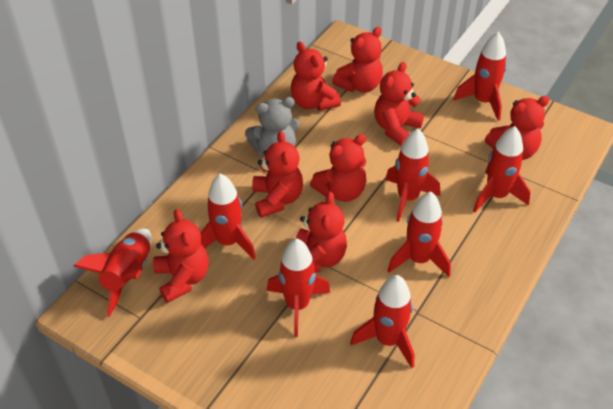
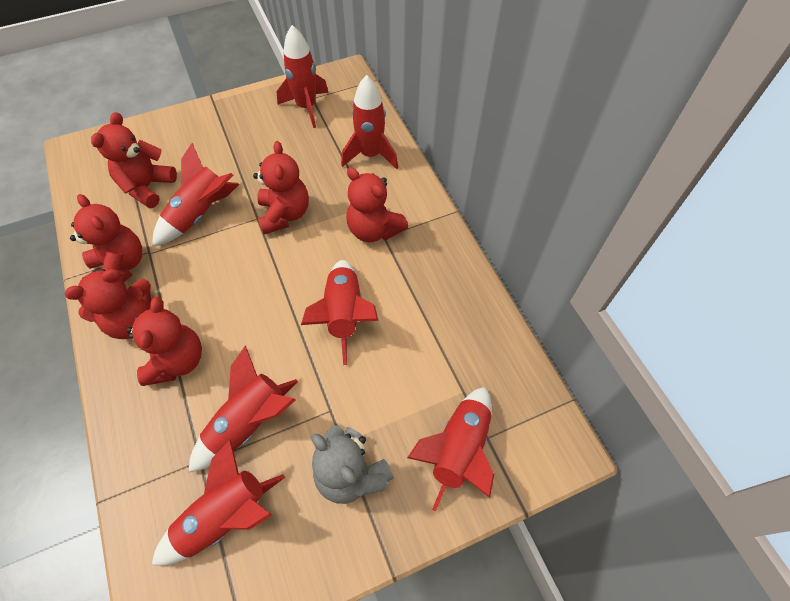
red rocket: 8 -> 7
red teddy bear: 8 -> 6

